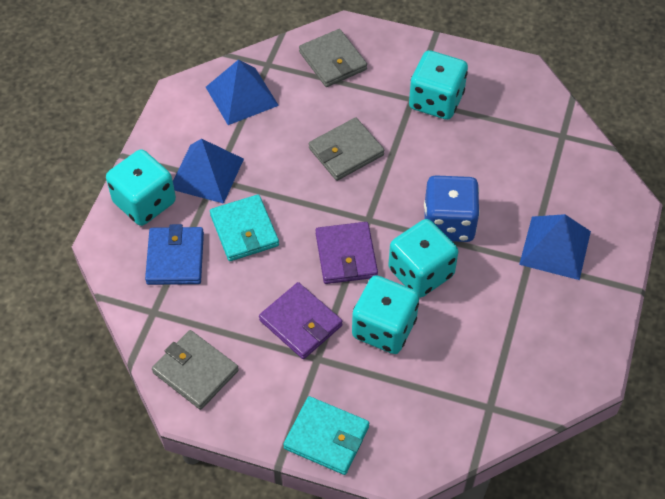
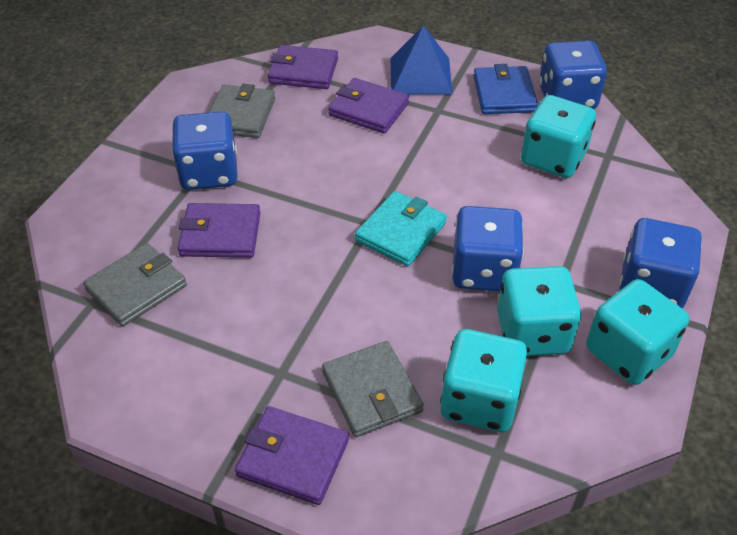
blue dice: 1 -> 4
blue pyramid: 3 -> 1
purple wallet: 2 -> 4
turquoise wallet: 2 -> 1

